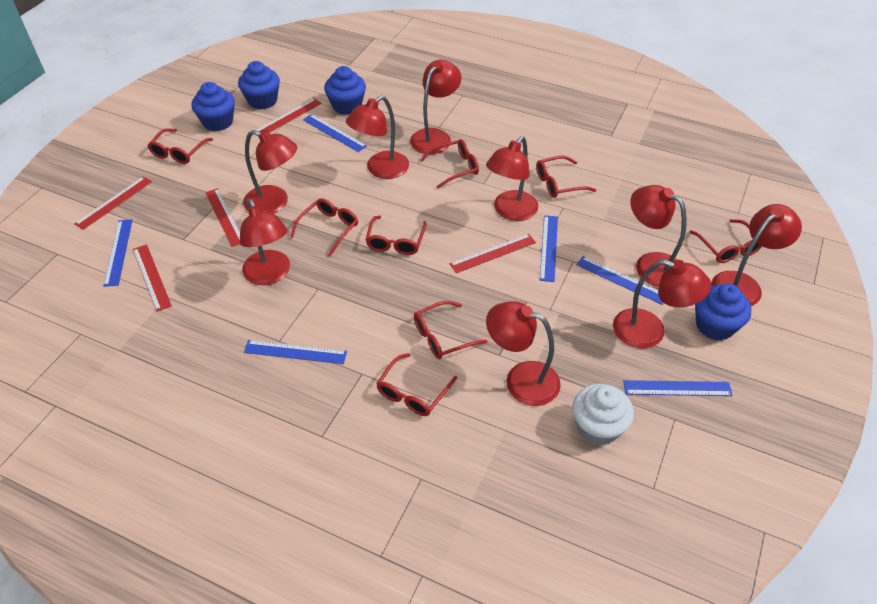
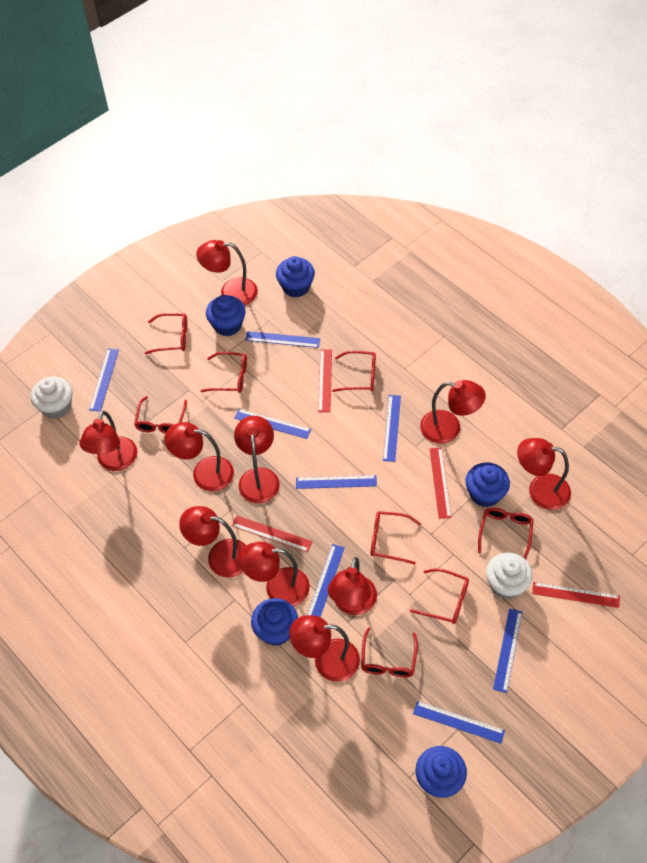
blue cupcake: 4 -> 5
blue ruler: 6 -> 8
red lamp: 9 -> 10
red ruler: 5 -> 4
white cupcake: 1 -> 2

